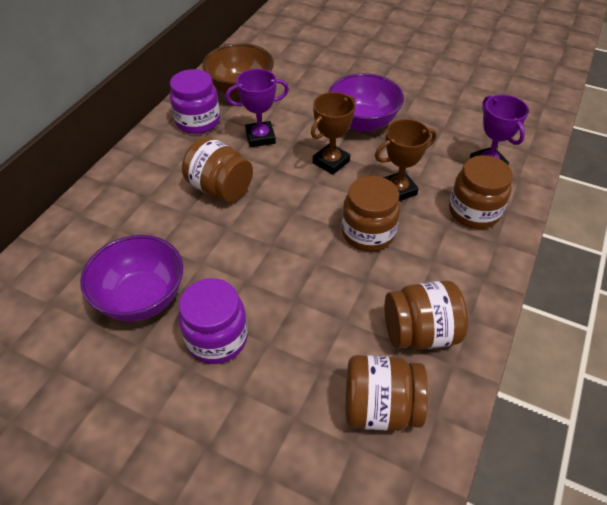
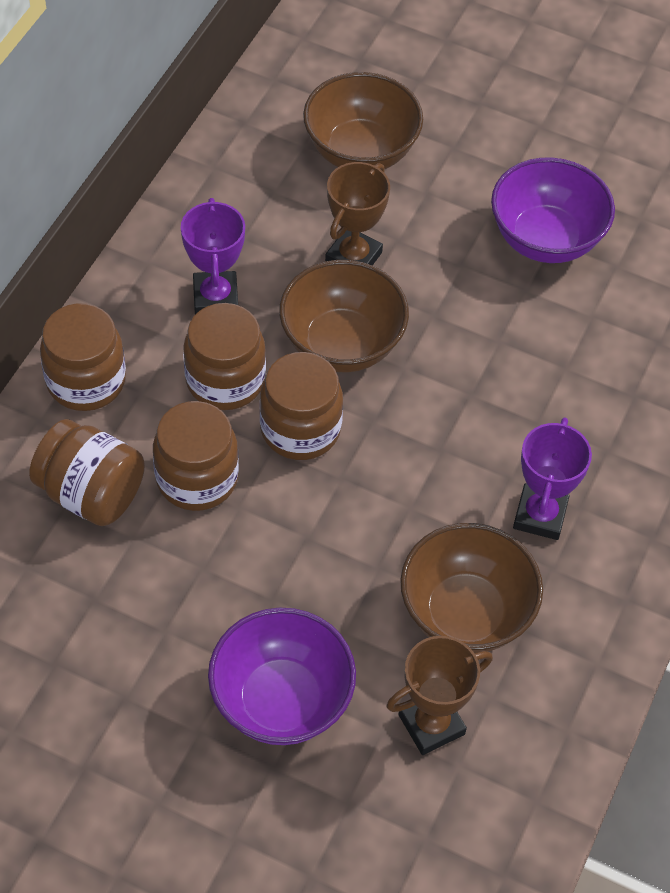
brown bowl: 1 -> 3
purple jar: 2 -> 0

